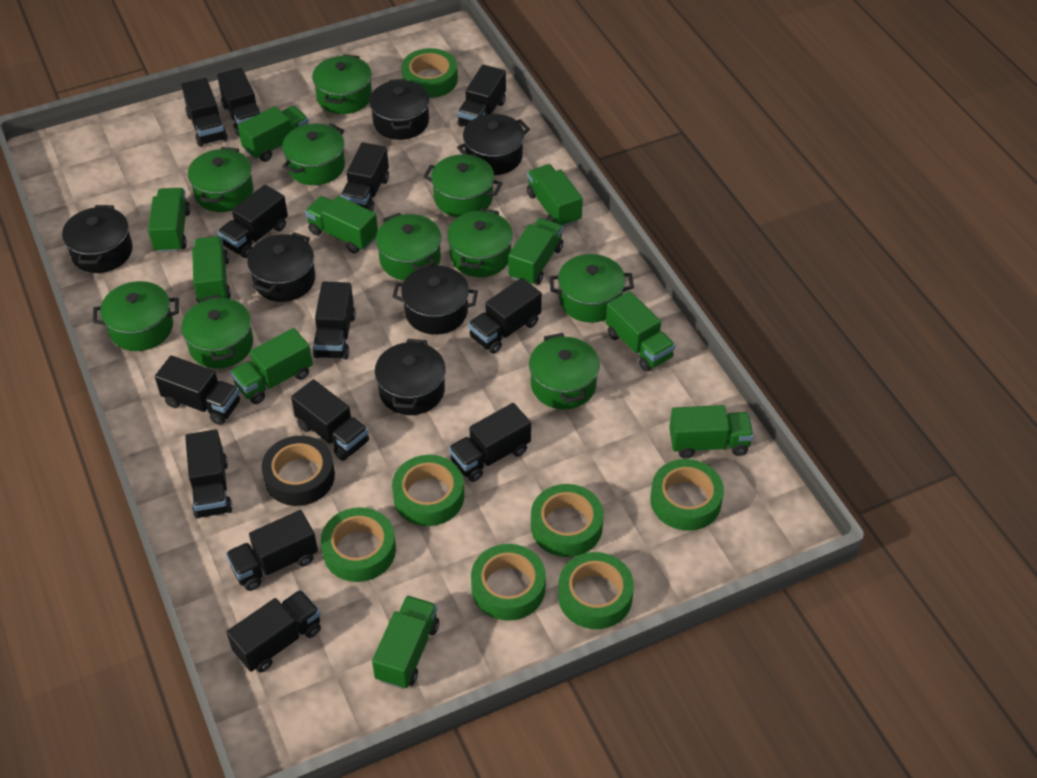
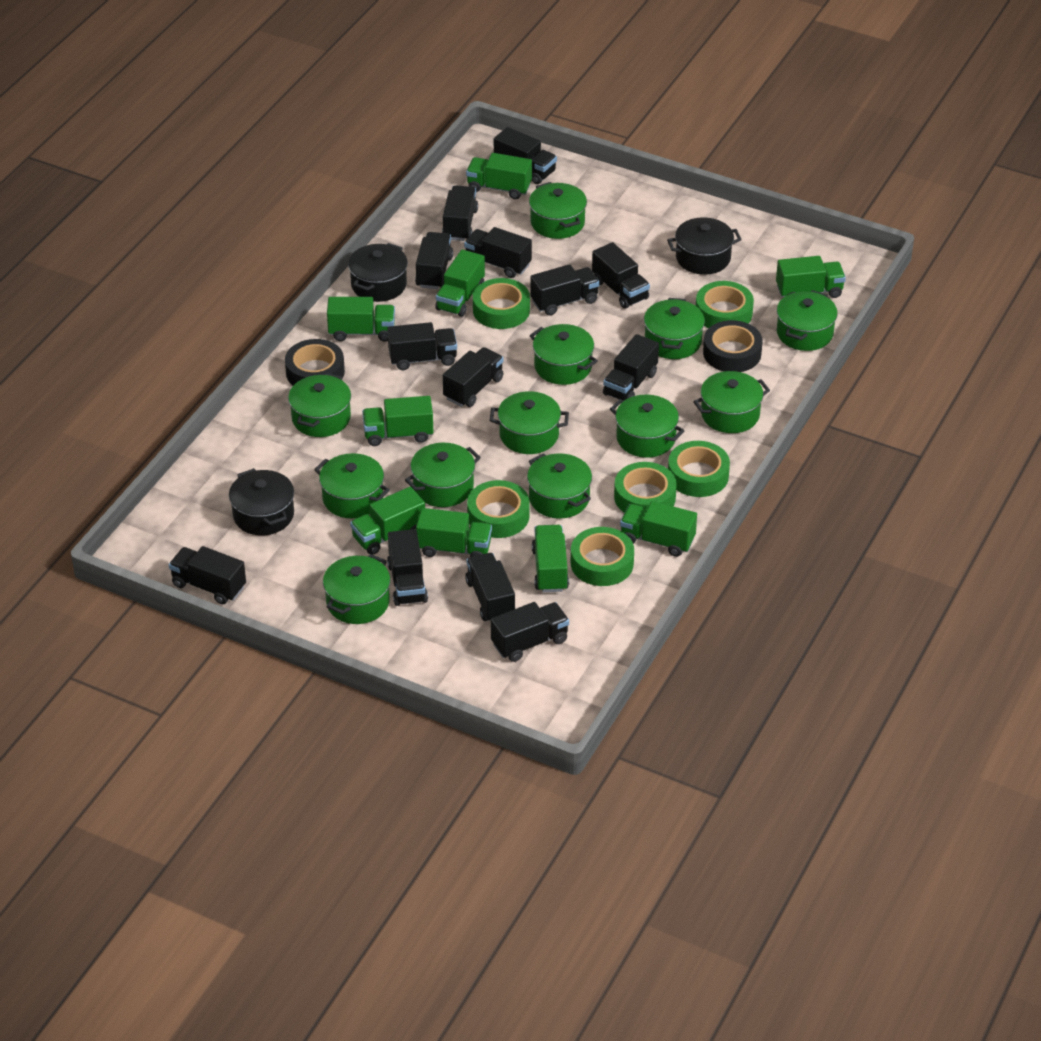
black pot: 6 -> 3
black tape: 1 -> 2
green pot: 10 -> 12
green tape: 7 -> 6
green truck: 10 -> 9

